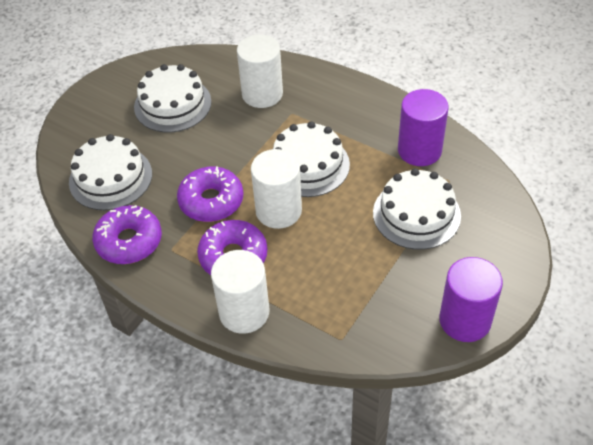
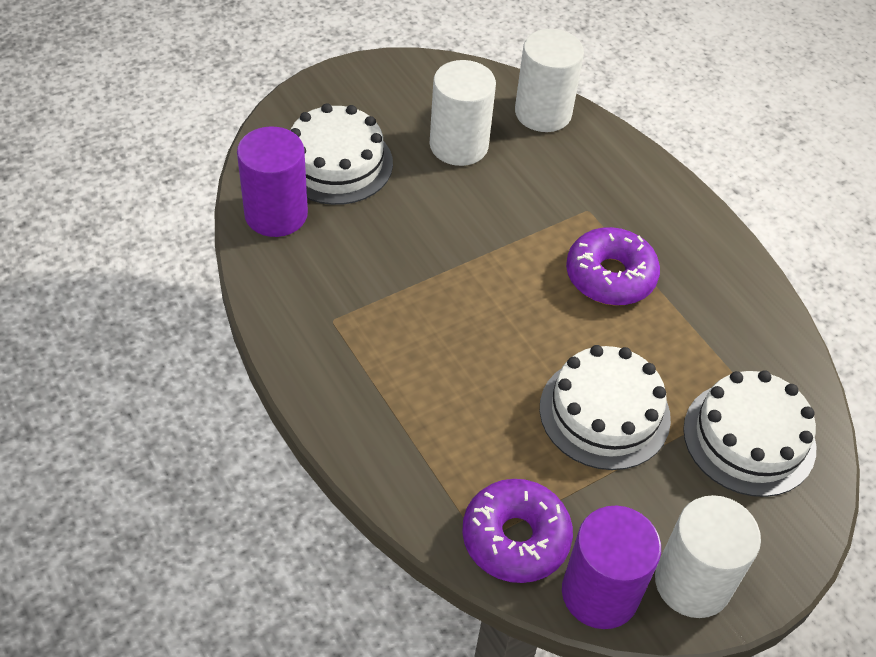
purple donut: 3 -> 2
white cake: 4 -> 3

